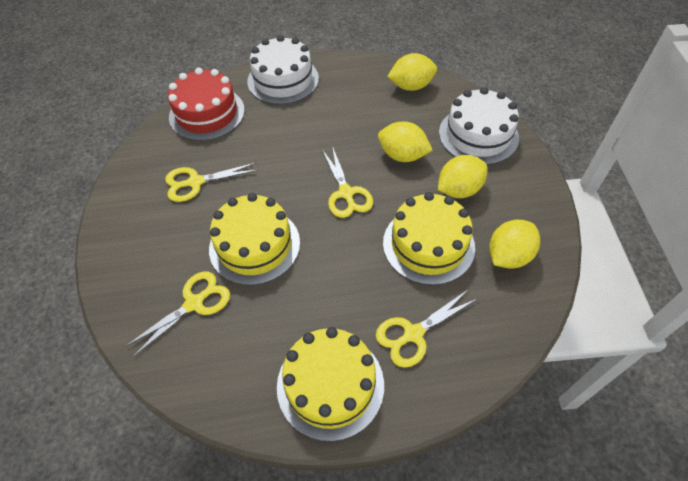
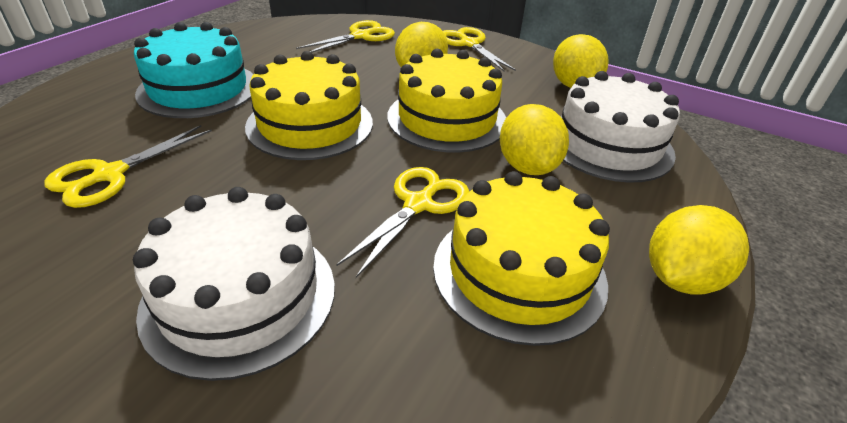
red cake: 1 -> 0
turquoise cake: 0 -> 1

